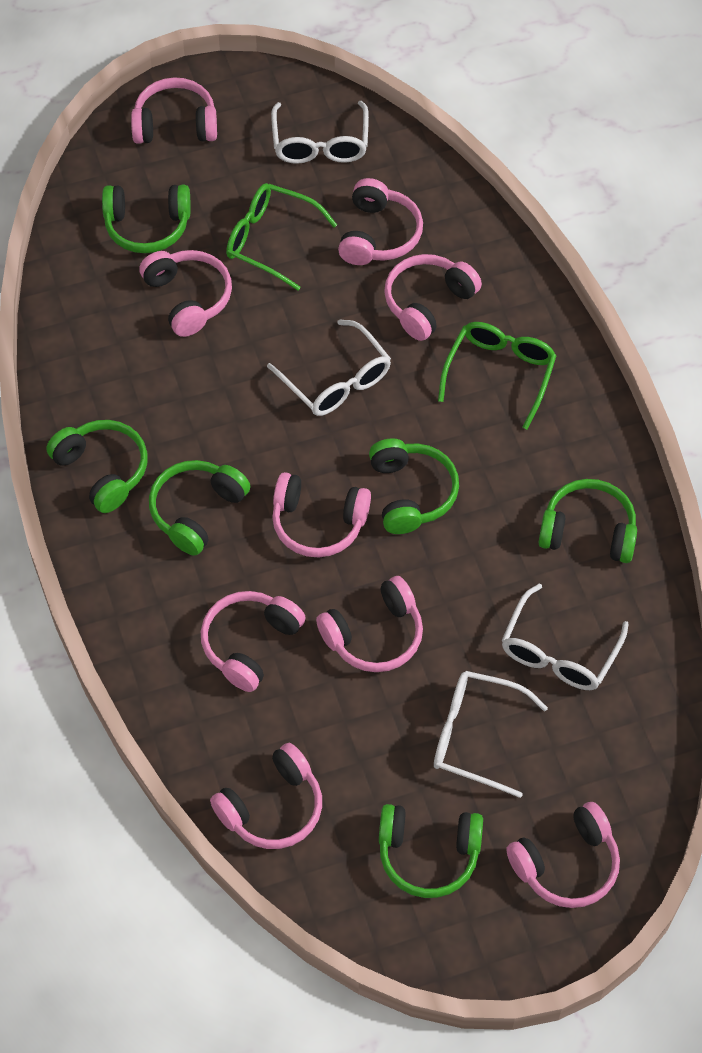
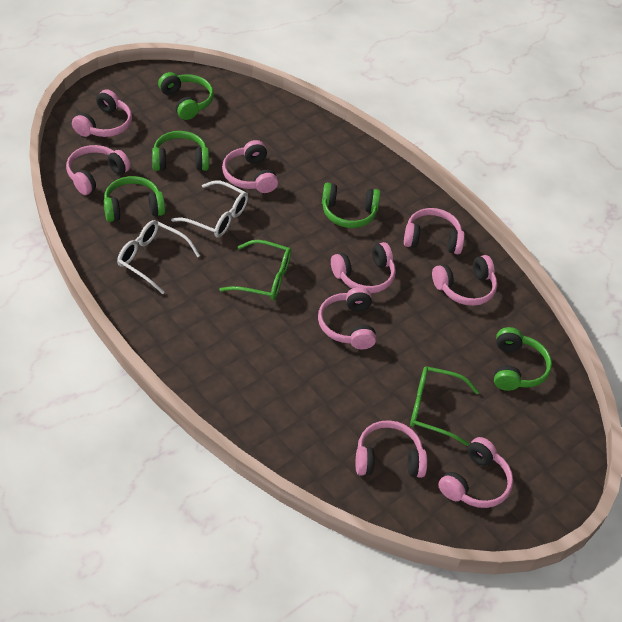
green headphones: 6 -> 5
white glasses: 4 -> 2

